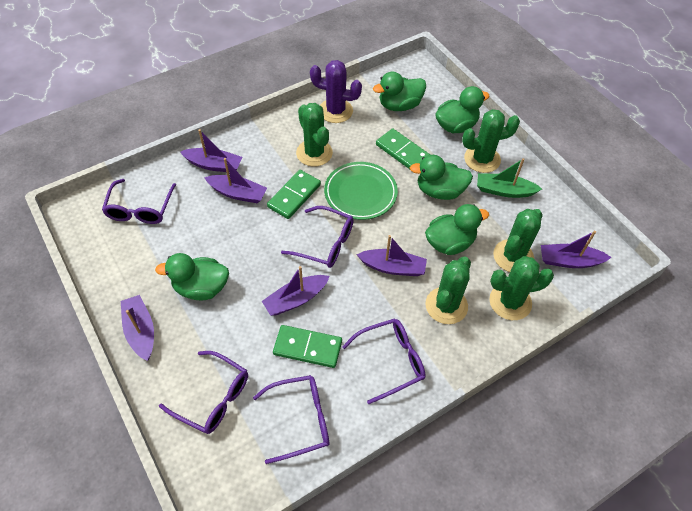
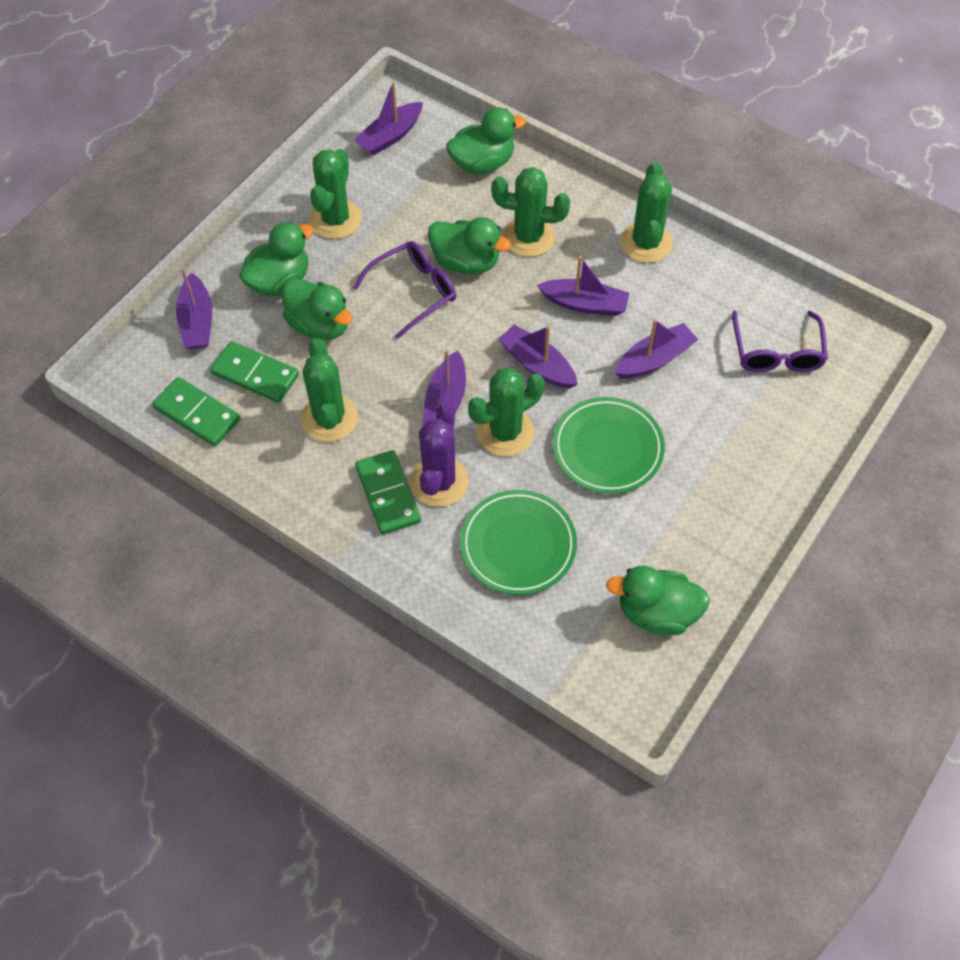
green boat: 1 -> 0
green plate: 1 -> 2
purple glasses: 5 -> 2

